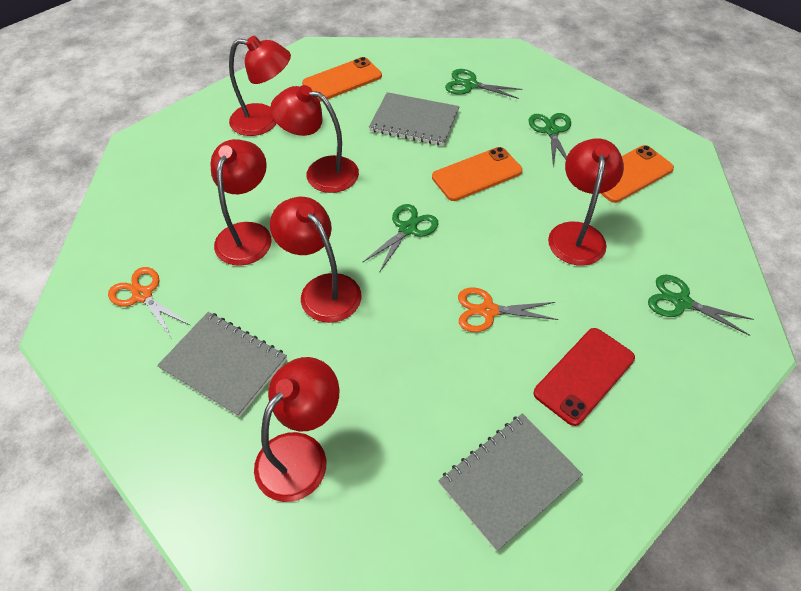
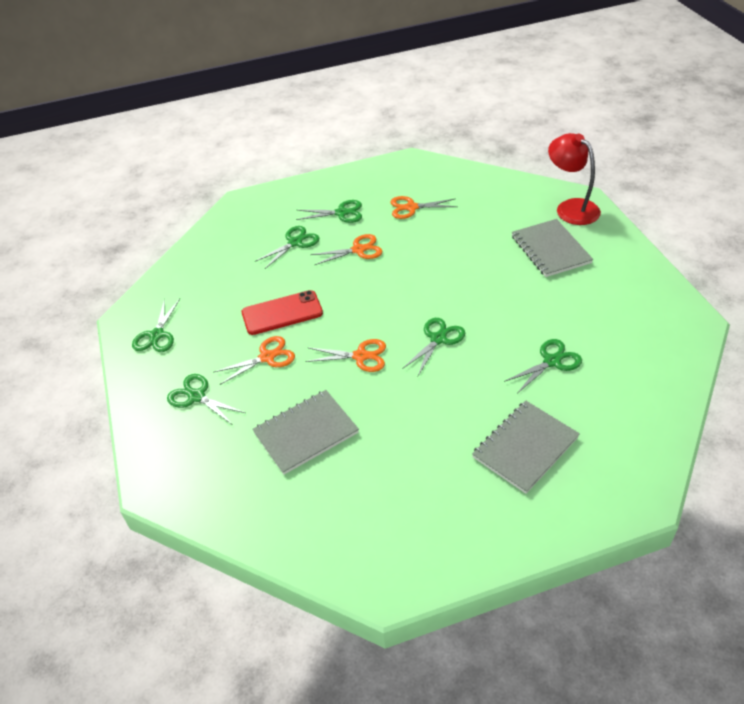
green scissors: 4 -> 6
orange phone: 3 -> 0
orange scissors: 2 -> 4
red lamp: 6 -> 1

